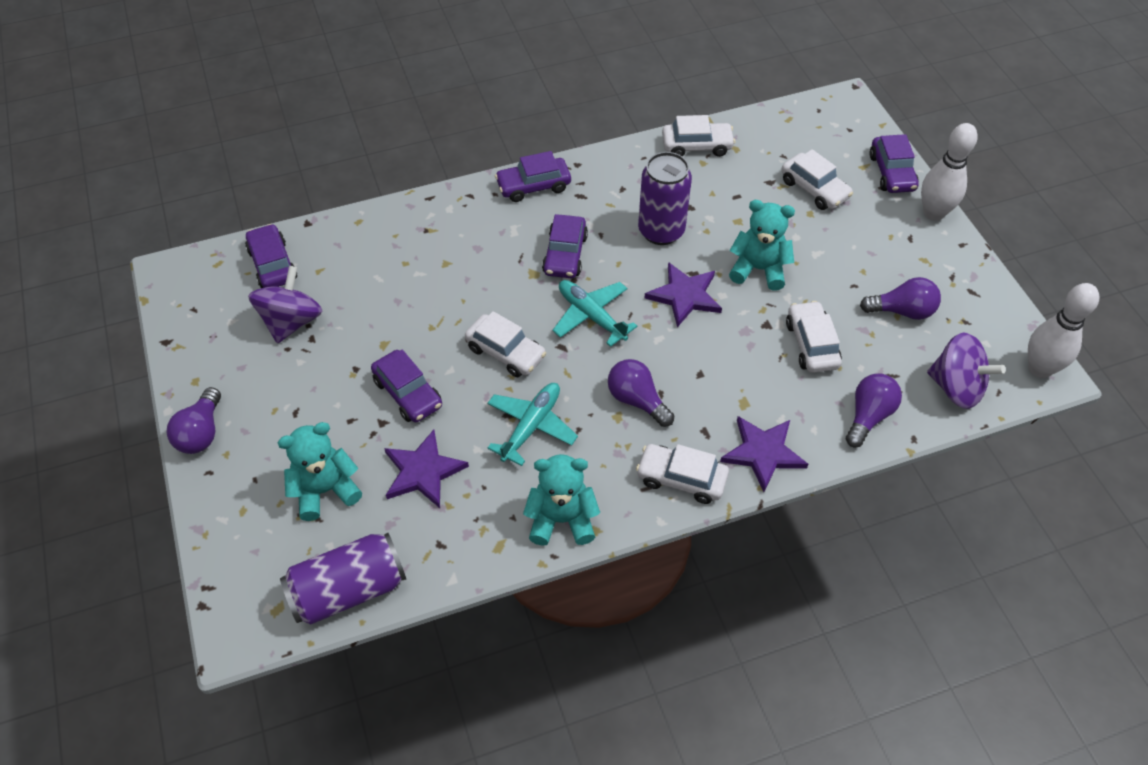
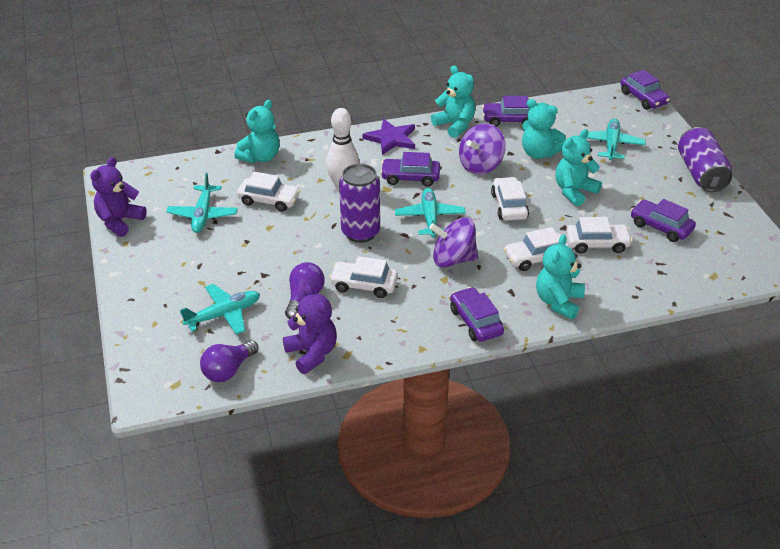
purple light bulb: 4 -> 2
purple star: 3 -> 1
purple teddy bear: 0 -> 2
turquoise plane: 2 -> 4
turquoise teddy bear: 3 -> 5
white bowling pin: 2 -> 1

